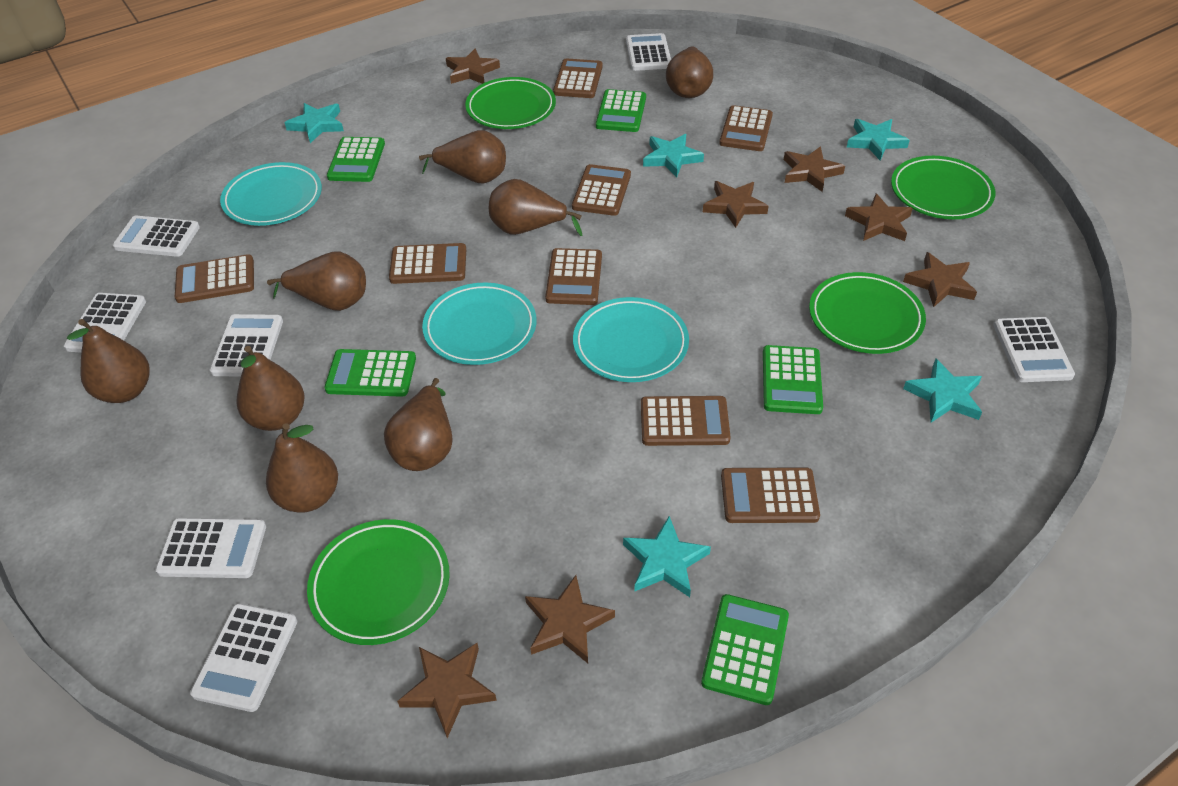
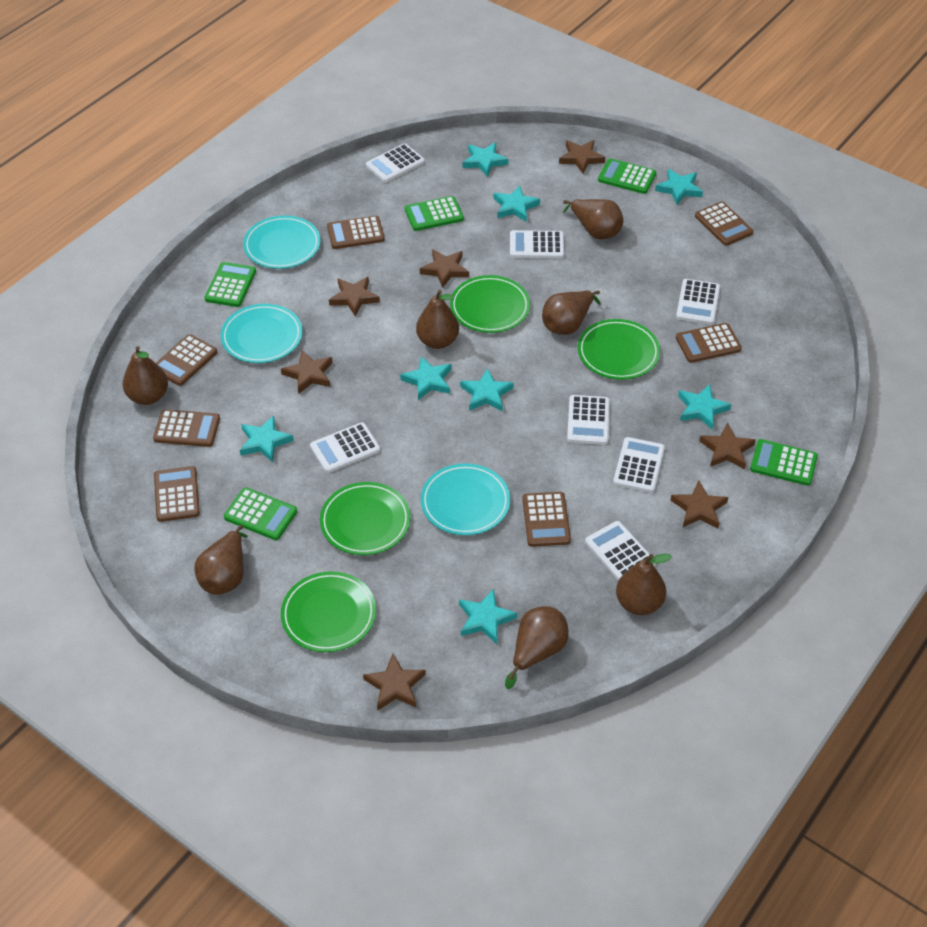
brown calculator: 8 -> 7
brown pear: 8 -> 7
turquoise star: 5 -> 8

